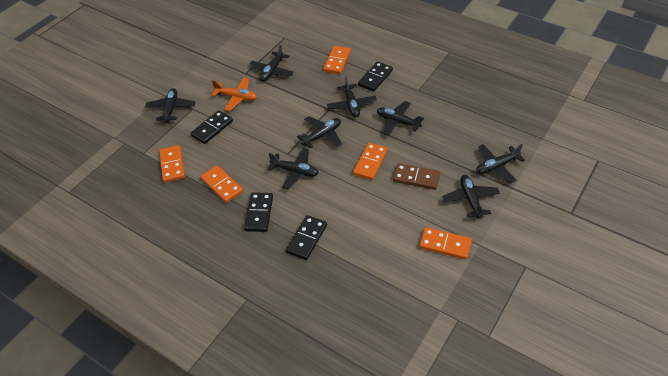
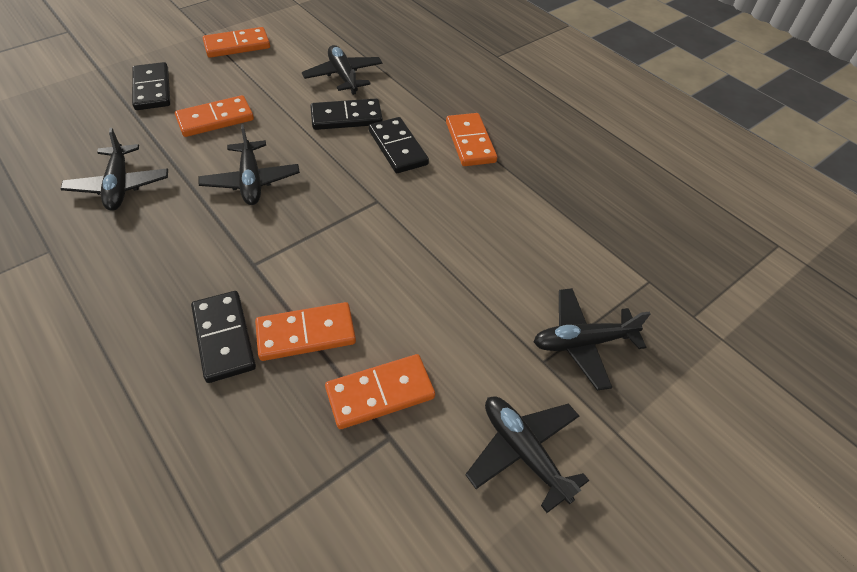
black plane: 8 -> 5
brown domino: 1 -> 0
orange plane: 1 -> 0

